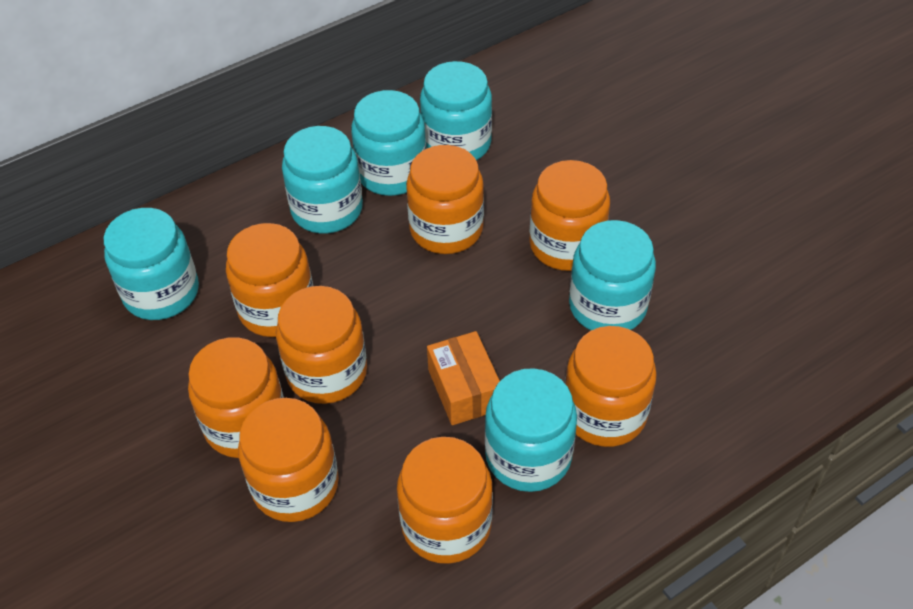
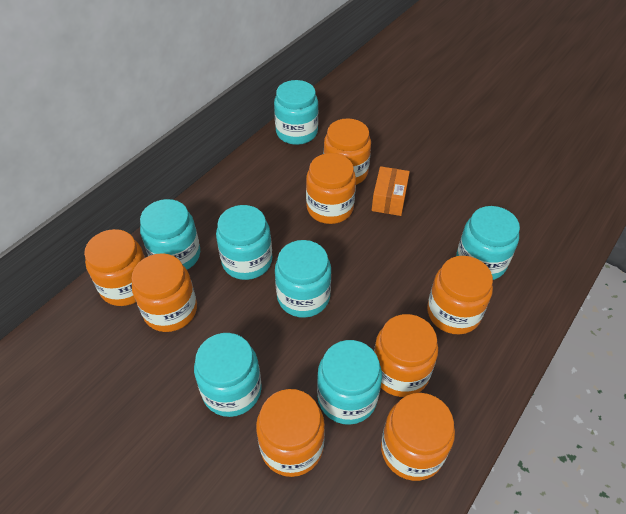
turquoise jar: 6 -> 7

